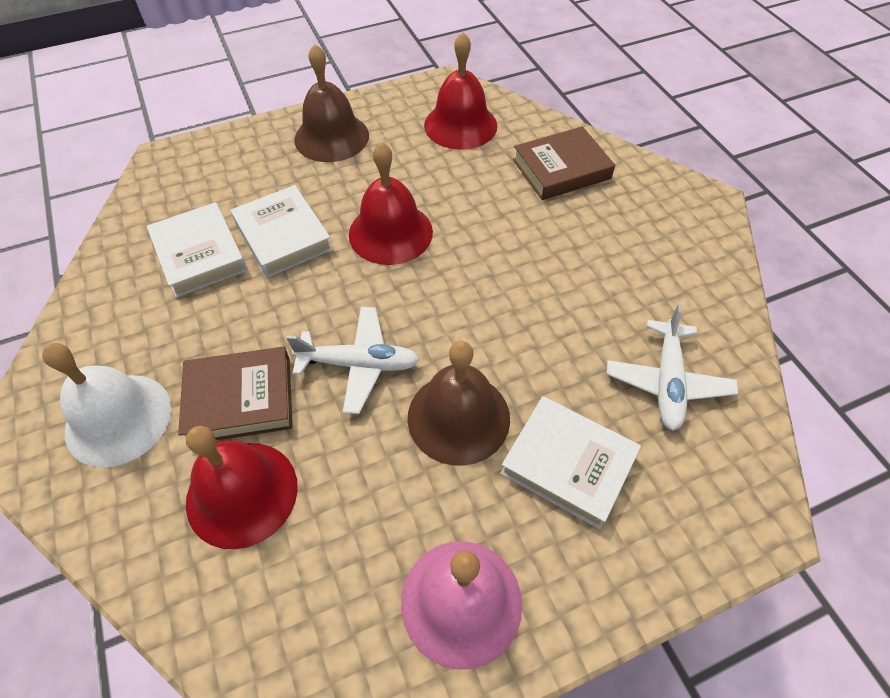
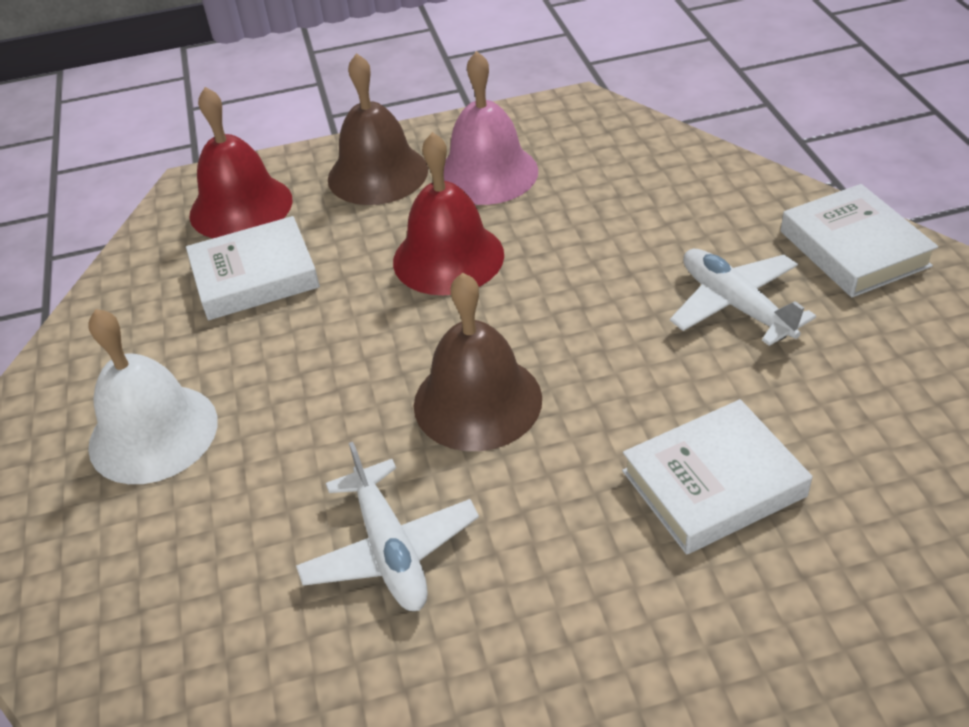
brown book: 2 -> 0
red bell: 3 -> 2

